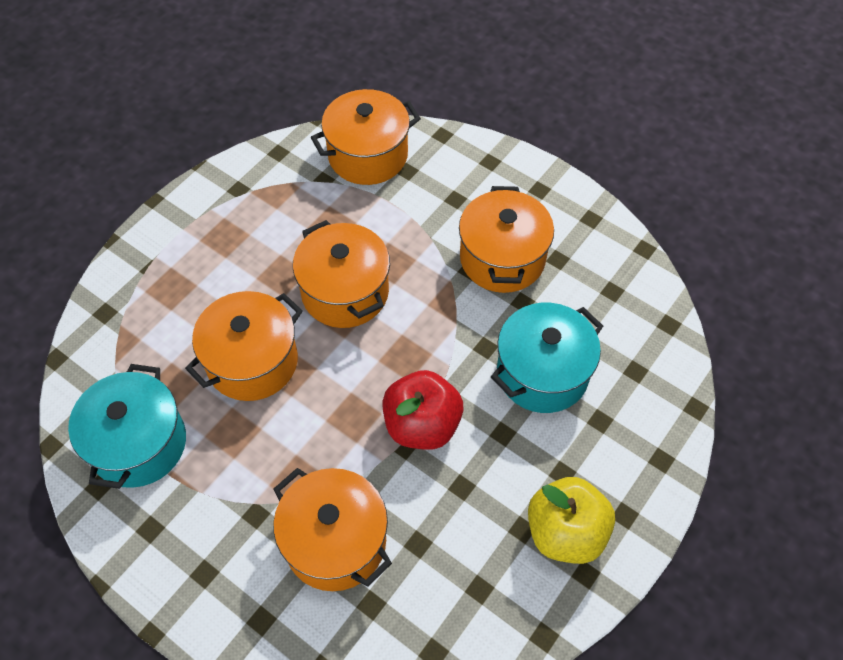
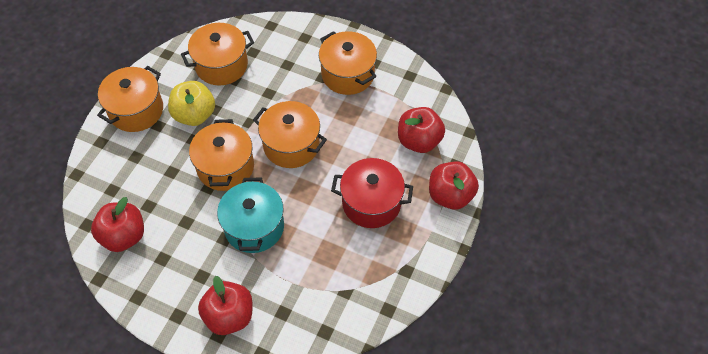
red apple: 1 -> 4
red pot: 0 -> 1
turquoise pot: 2 -> 1

